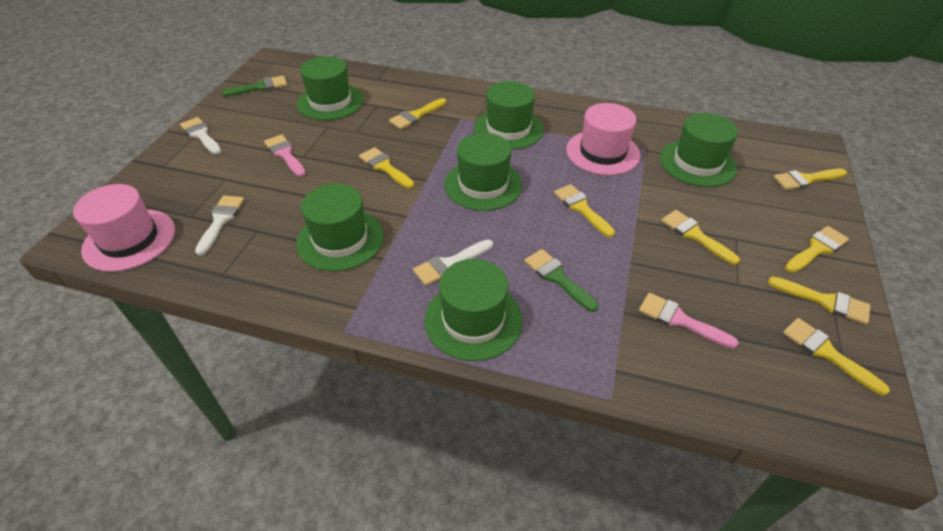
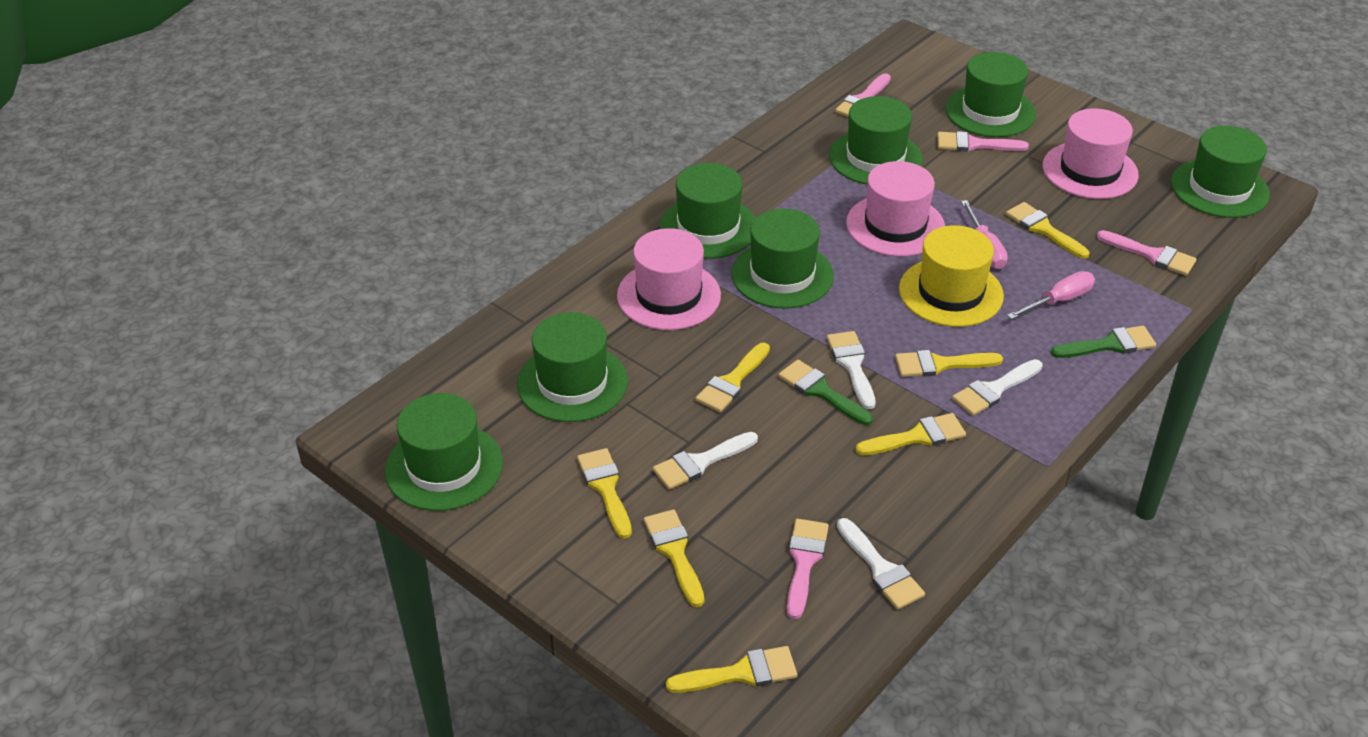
green hat: 6 -> 7
pink brush: 2 -> 4
pink hat: 2 -> 3
pink screwdriver: 0 -> 2
white brush: 3 -> 4
yellow brush: 8 -> 7
yellow hat: 0 -> 1

